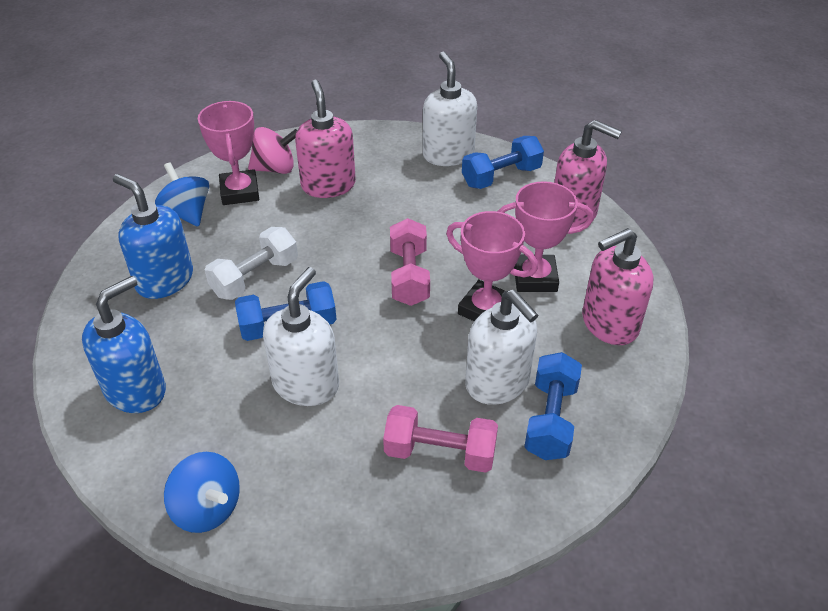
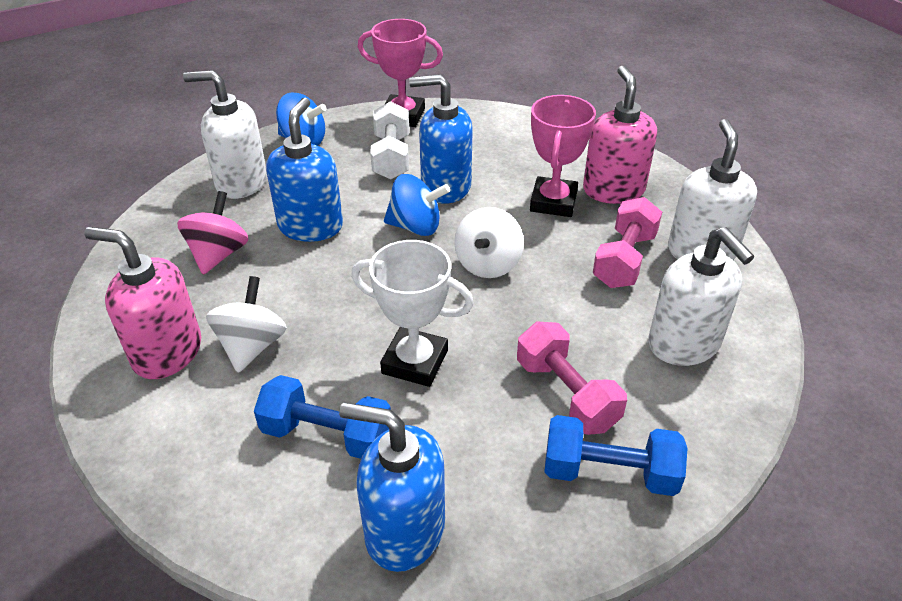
blue dumbbell: 3 -> 2
blue soap dispenser: 2 -> 3
pink soap dispenser: 3 -> 2
pink trophy: 3 -> 2
white spinning top: 0 -> 2
white trophy: 0 -> 1

